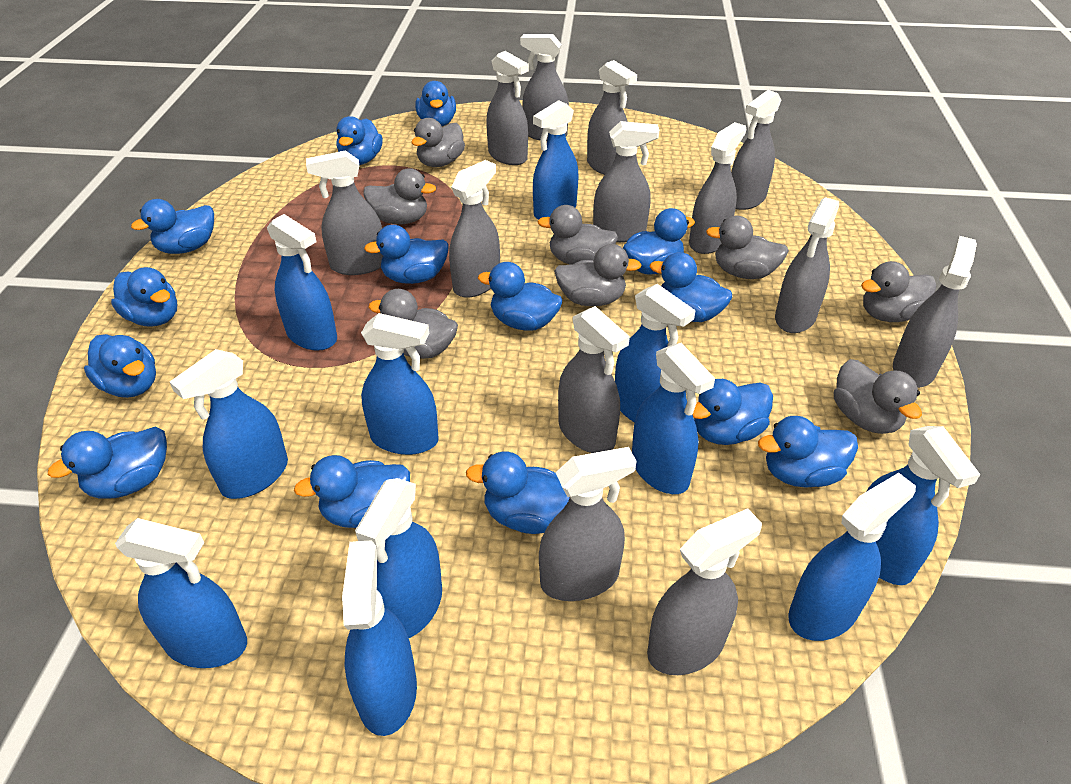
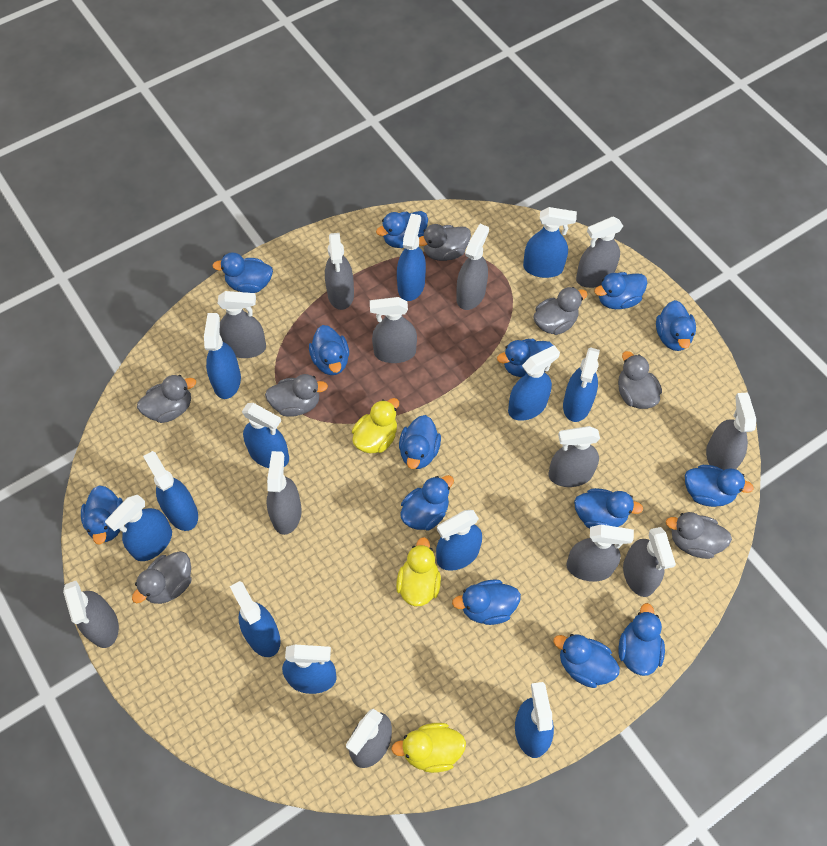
blue spray bottle: 11 -> 12
grey duck: 8 -> 7
grey spray bottle: 13 -> 12
yellow duck: 0 -> 3

